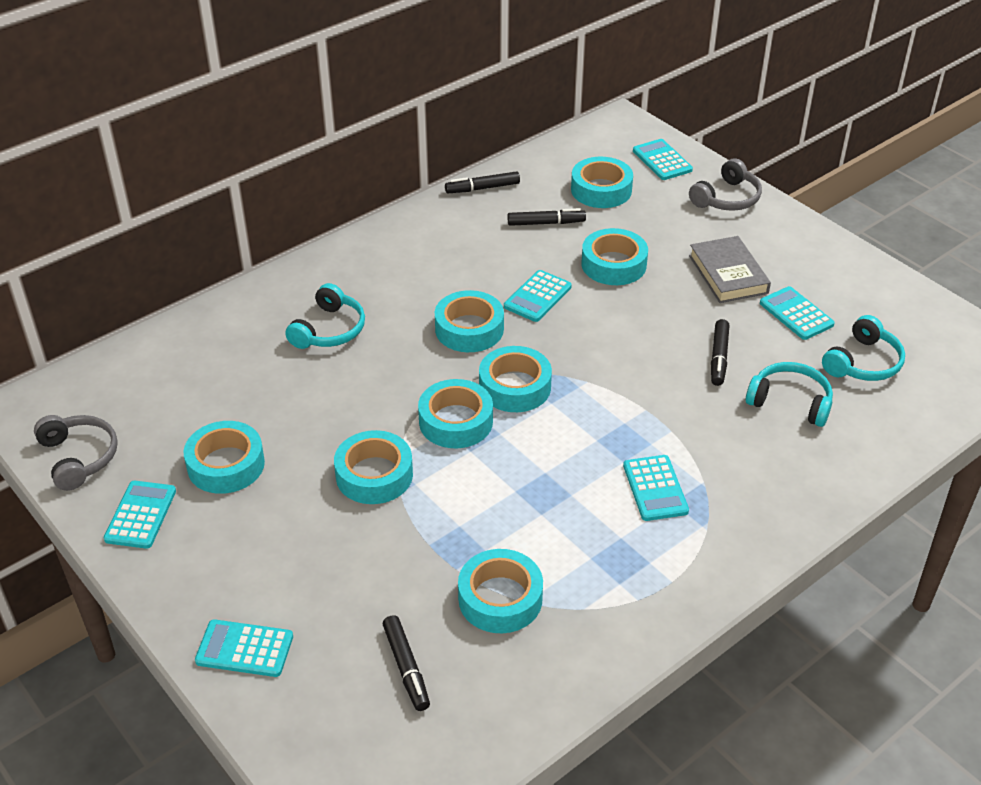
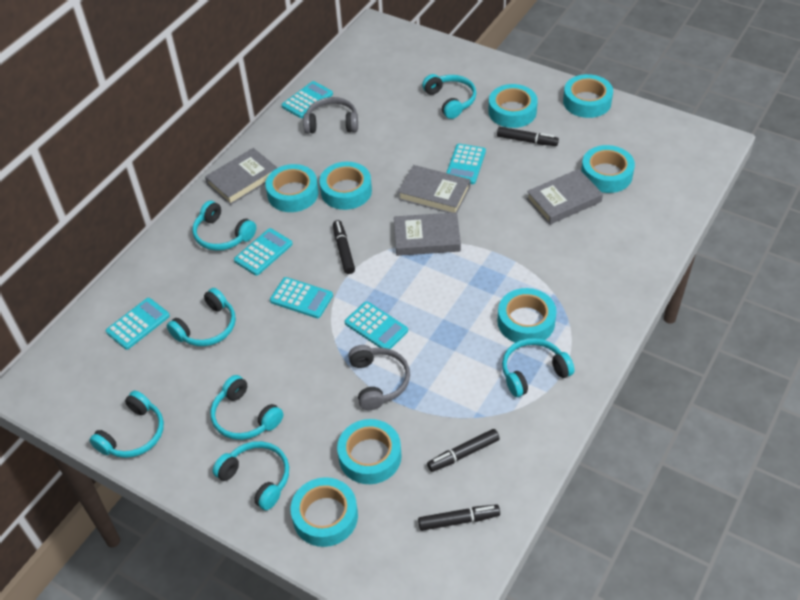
grey book: 1 -> 4
turquoise headphones: 3 -> 7

